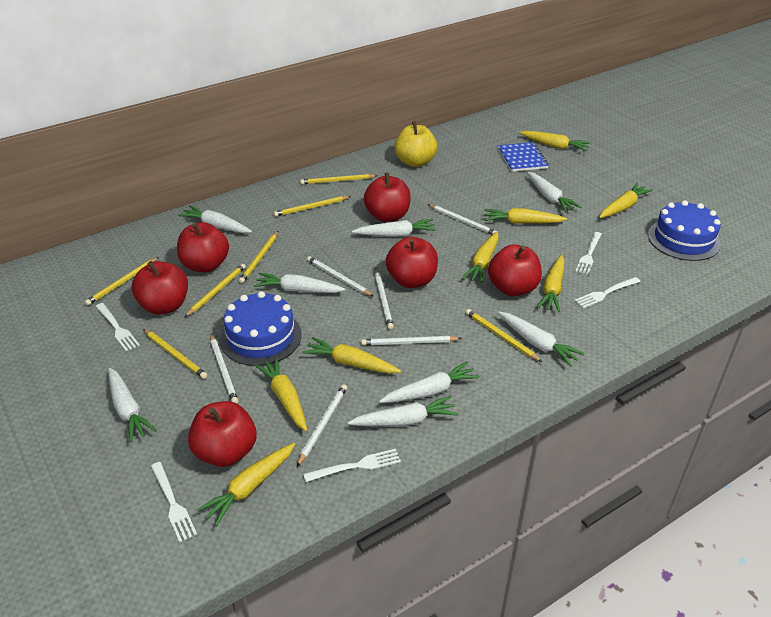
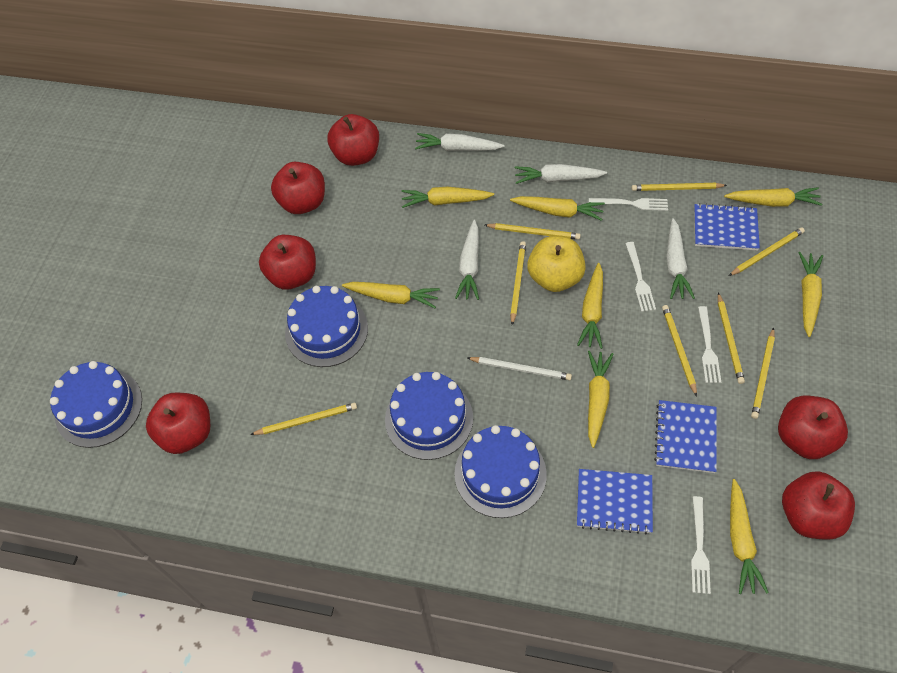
blue cake: 2 -> 4
blue notebook: 1 -> 3
white carrot: 8 -> 4
white fork: 5 -> 4
white pencil: 6 -> 1
yellow pencil: 7 -> 8

